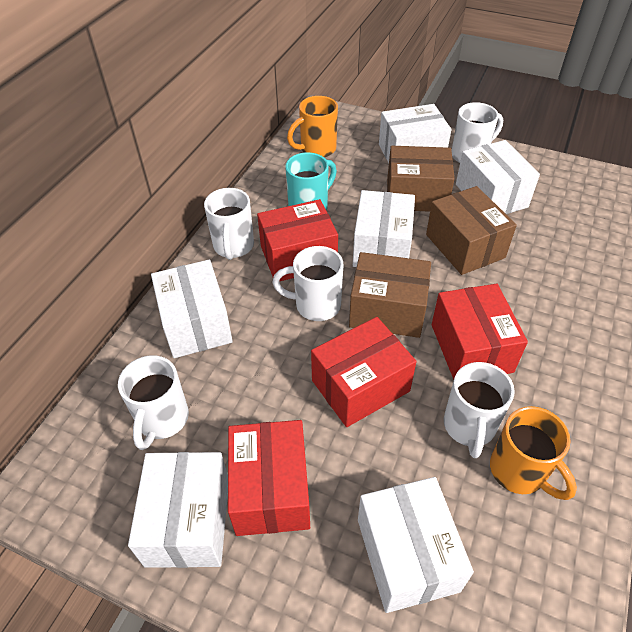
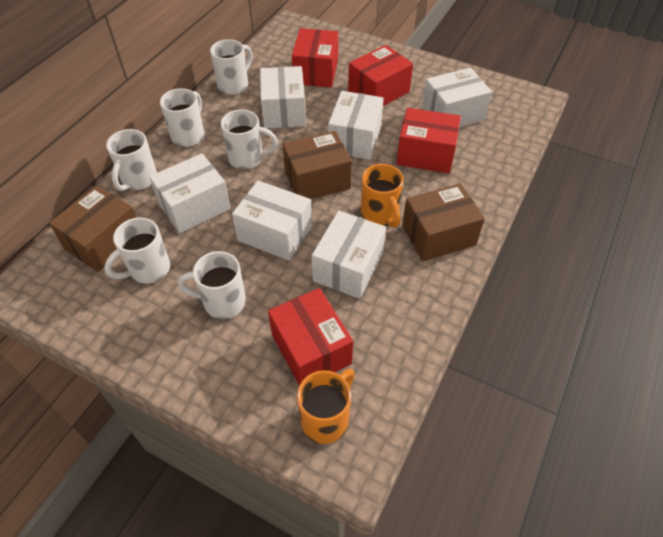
turquoise mug: 1 -> 0
white mug: 5 -> 6

